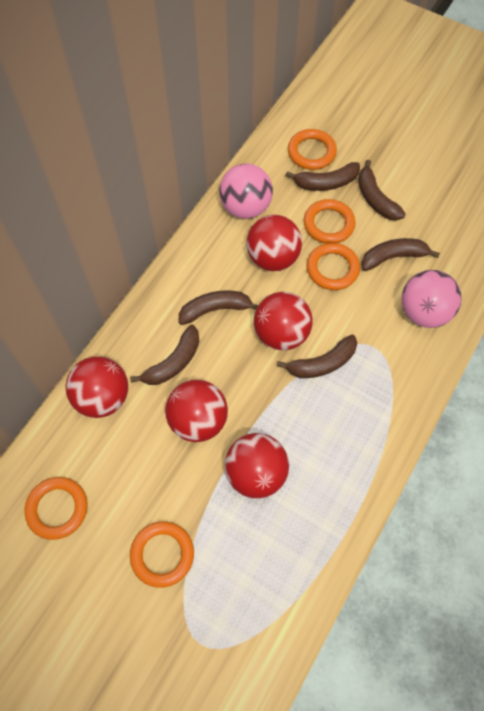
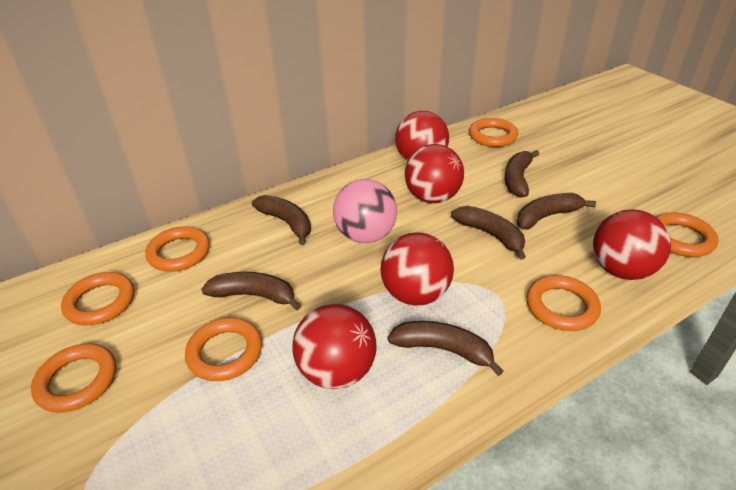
orange ring: 5 -> 7
pink ball: 2 -> 1

